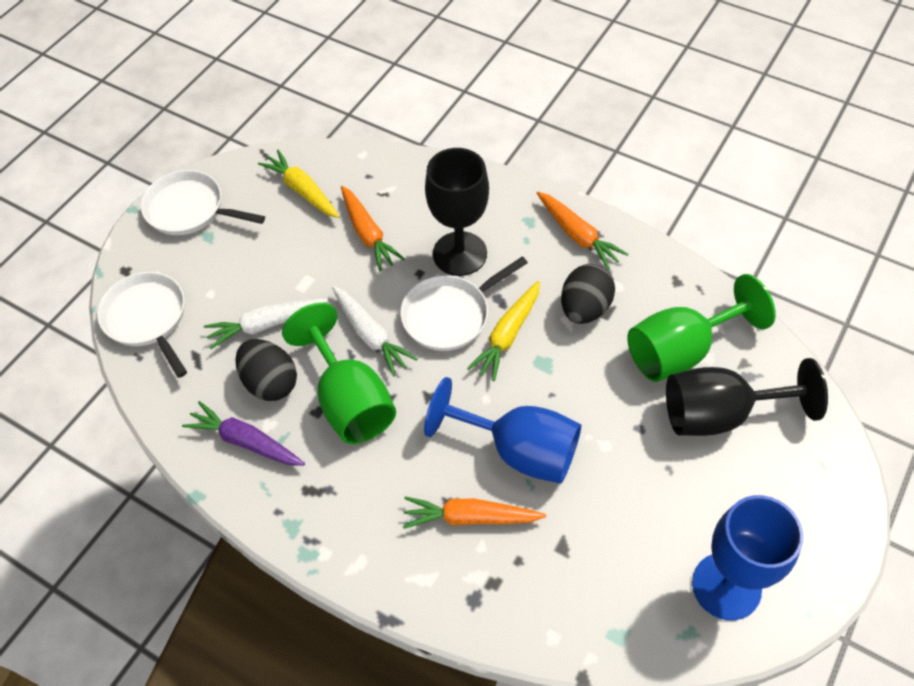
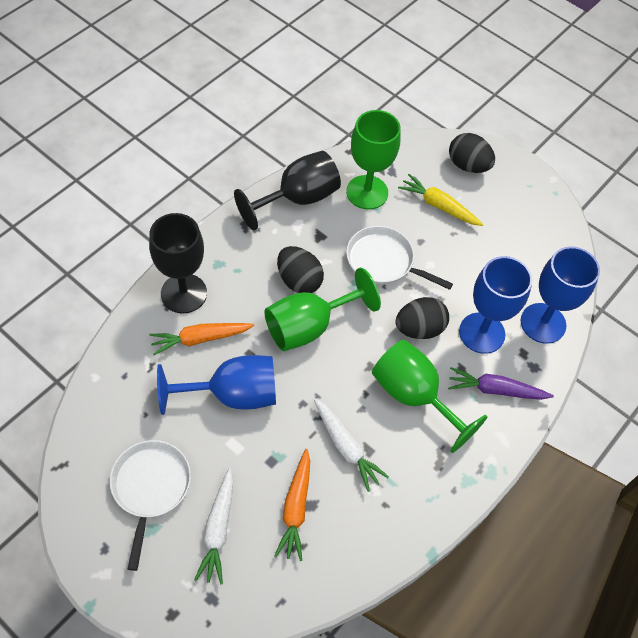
black egg: 2 -> 3
blue goblet: 2 -> 3
green goblet: 2 -> 3
orange carrot: 3 -> 2
white pan: 3 -> 2
yellow carrot: 2 -> 1

